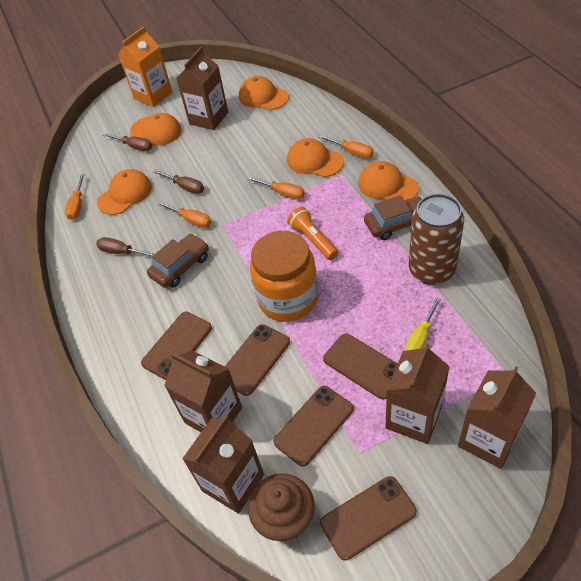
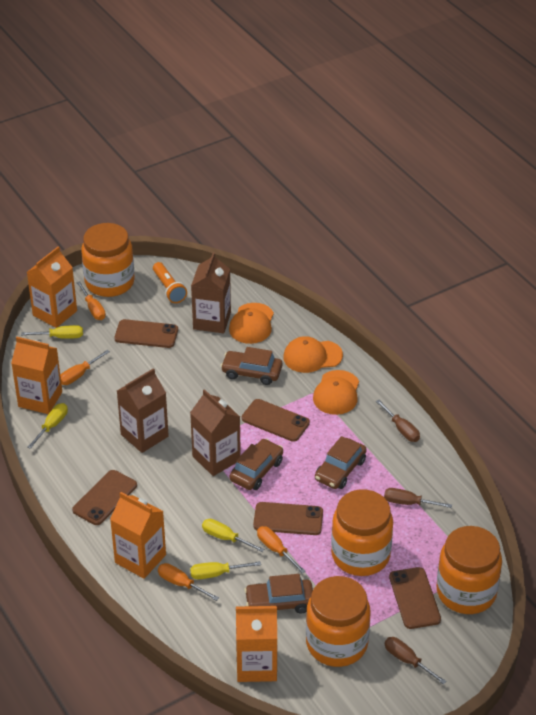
brown can: 1 -> 0
brown car: 2 -> 4
brown carton: 5 -> 3
brown cupcake: 1 -> 0
orange cap: 5 -> 3
orange carton: 1 -> 4
orange jar: 1 -> 4
yellow screwdriver: 1 -> 4

